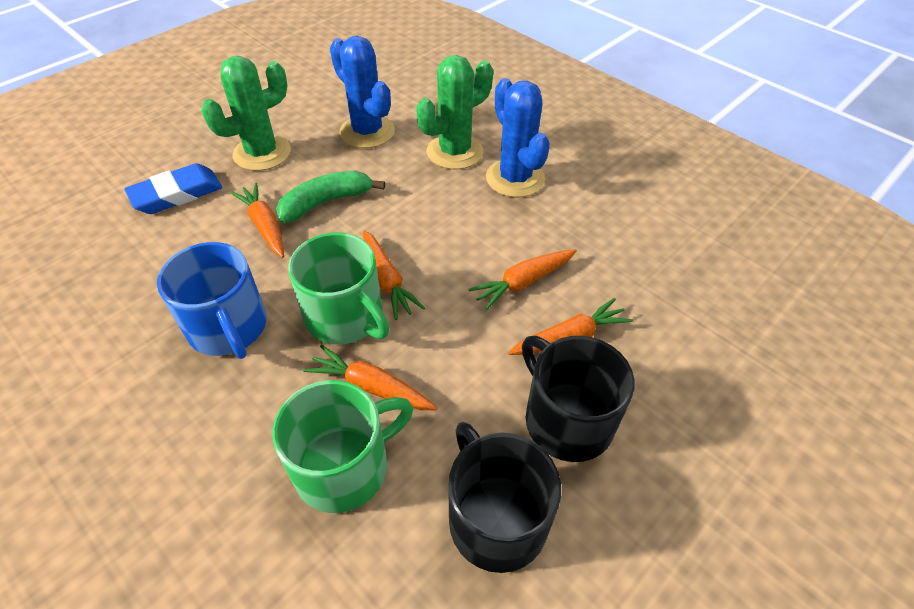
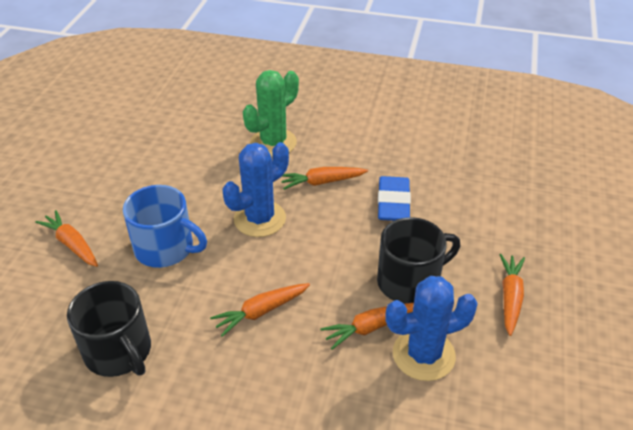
green banana: 1 -> 0
green cactus: 2 -> 1
green mug: 2 -> 0

